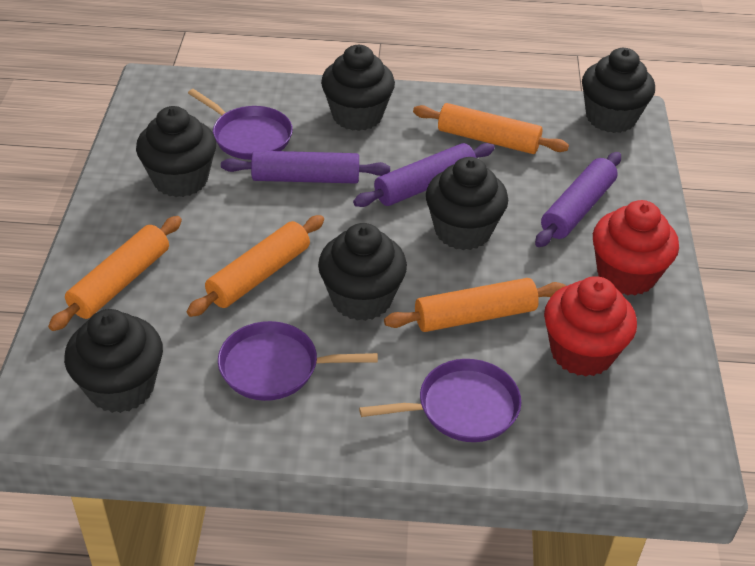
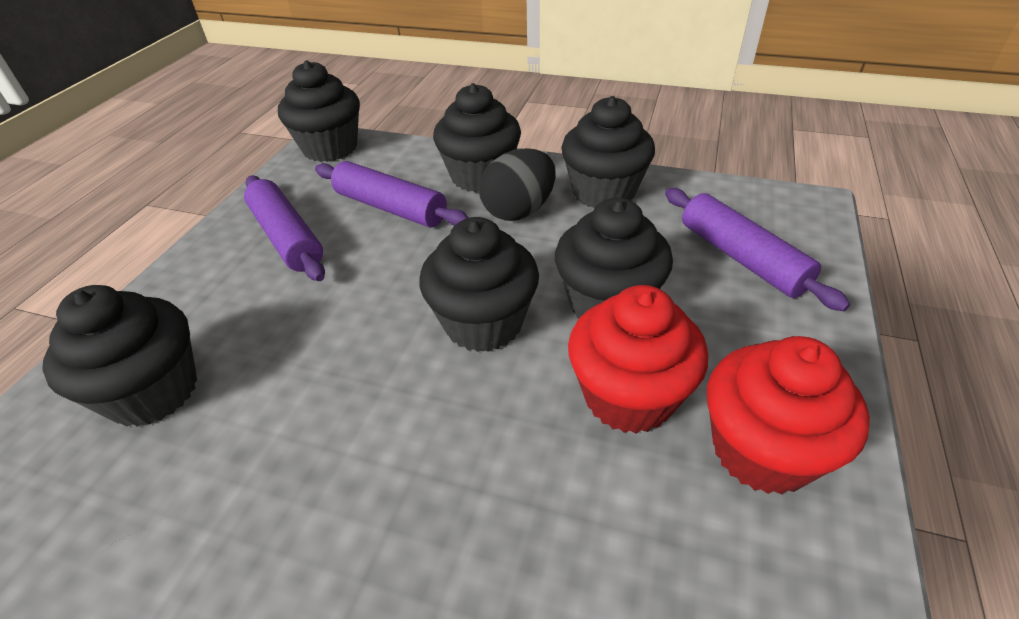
black egg: 0 -> 1
orange rolling pin: 4 -> 0
purple pan: 3 -> 0

